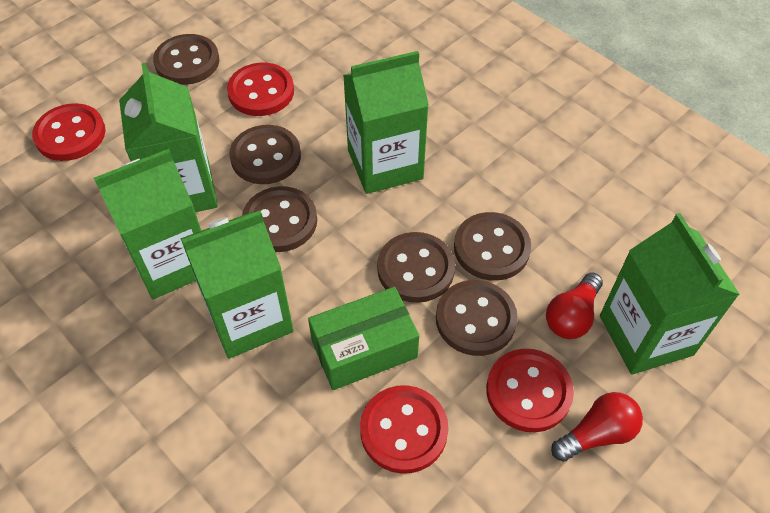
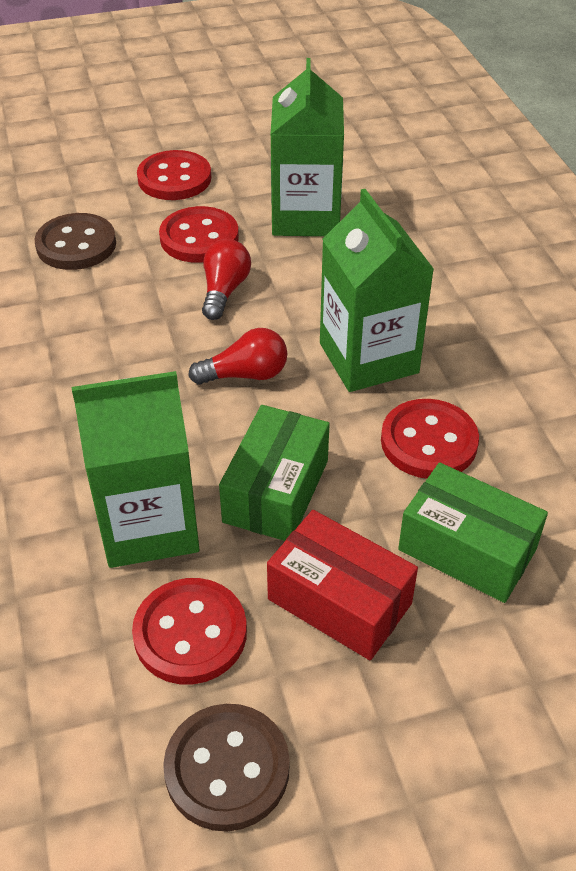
brown button: 6 -> 2
green box: 1 -> 2
green carton: 5 -> 3
red box: 0 -> 1

